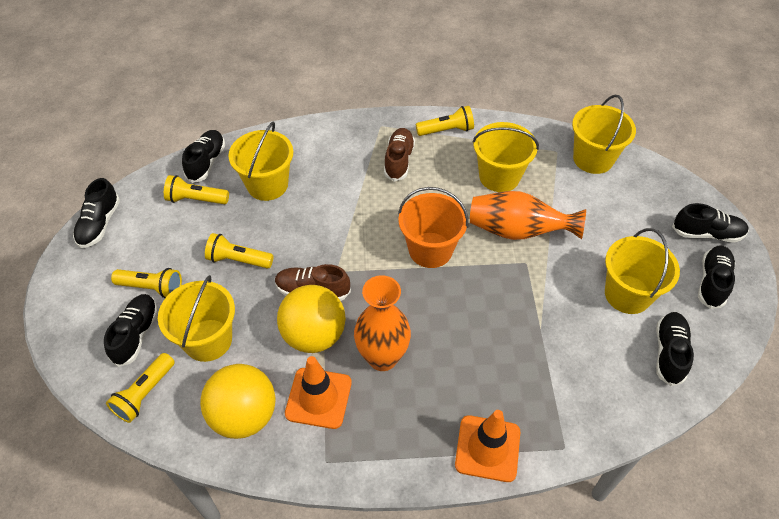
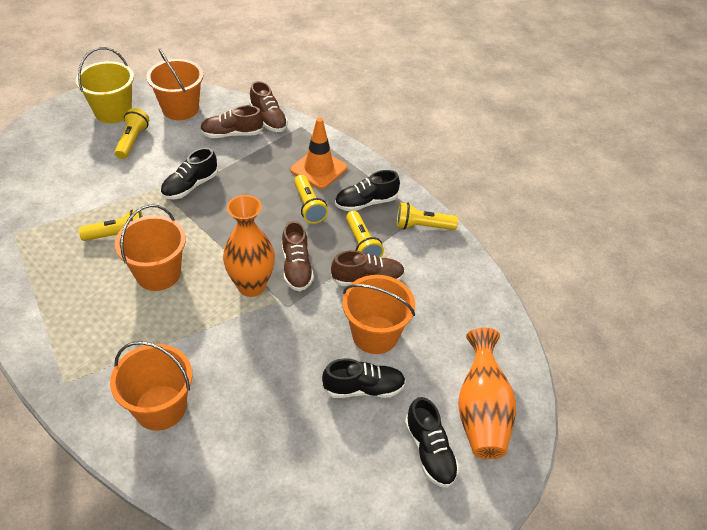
black shoe: 6 -> 4
brown shoe: 2 -> 4
orange bucket: 1 -> 4
orange traffic cone: 2 -> 1
yellow ball: 2 -> 0
yellow bucket: 5 -> 1

